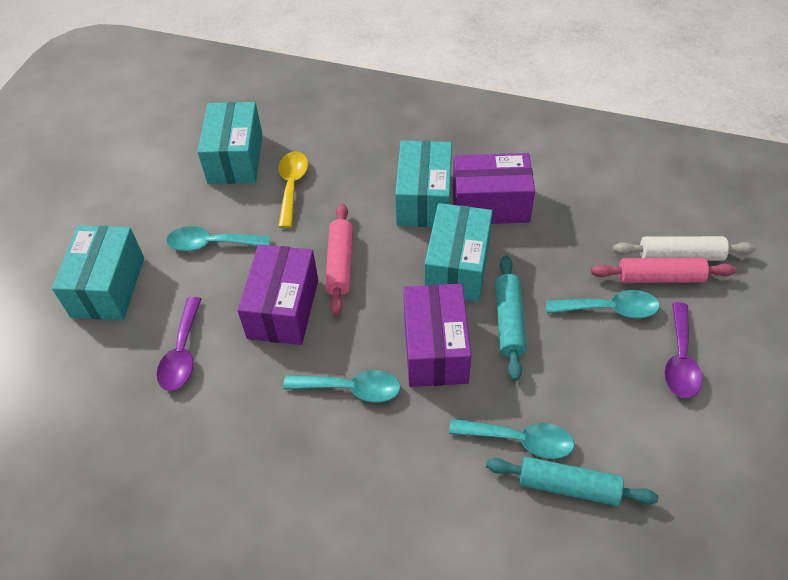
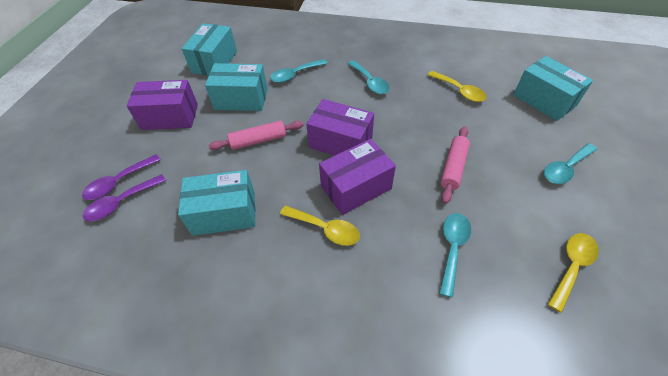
turquoise rolling pin: 2 -> 0
white rolling pin: 1 -> 0
yellow spoon: 1 -> 3

